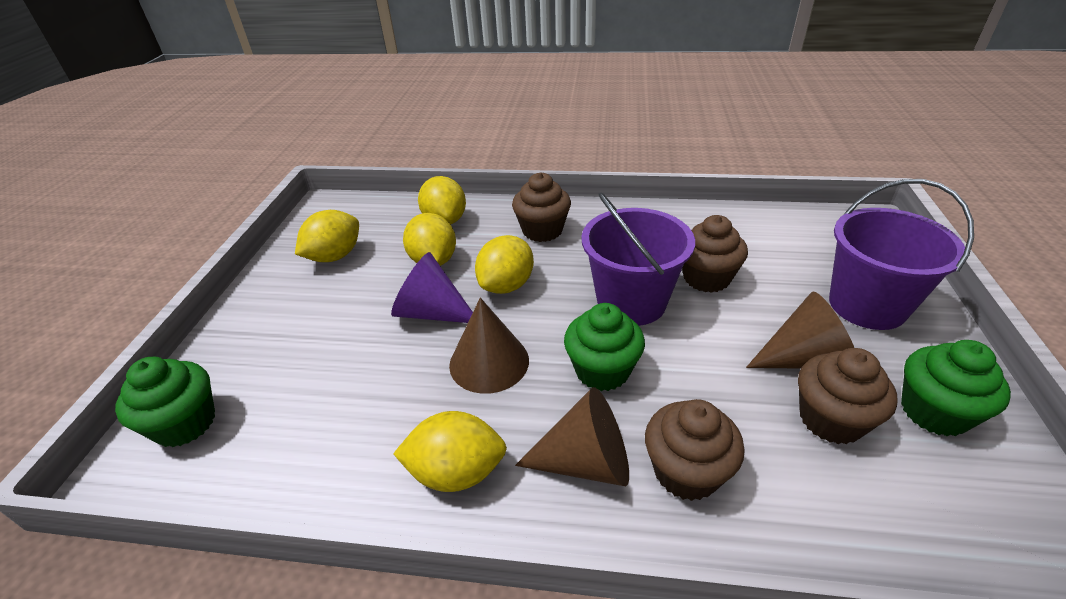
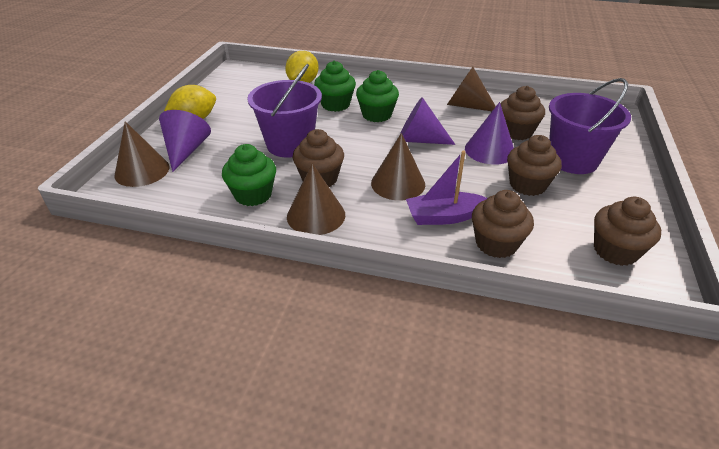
brown cone: 3 -> 4
brown cupcake: 4 -> 5
purple boat: 0 -> 1
purple cone: 1 -> 3
yellow lemon: 5 -> 2

